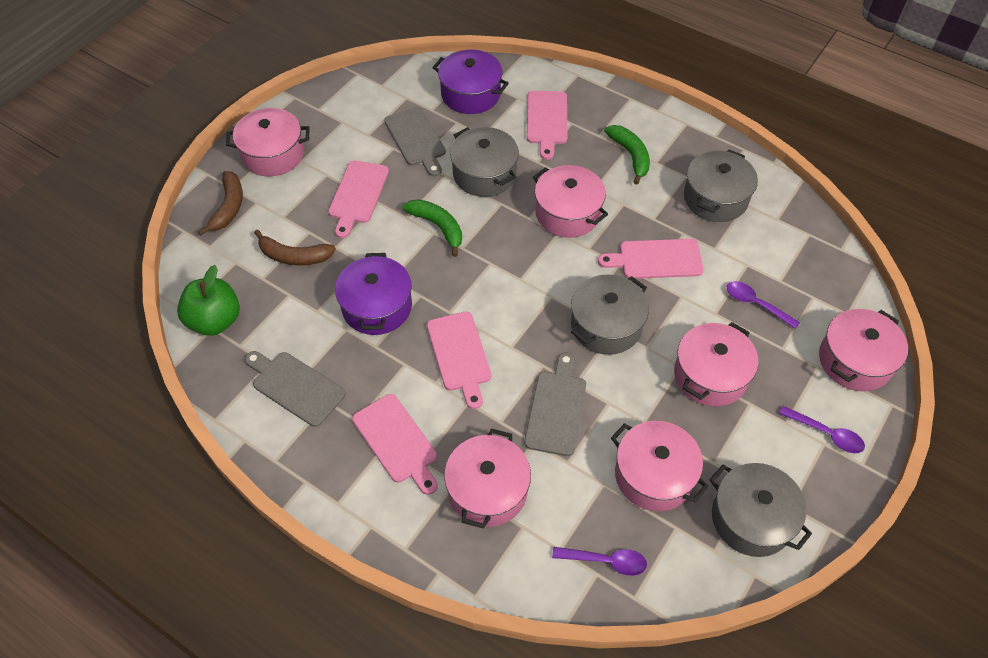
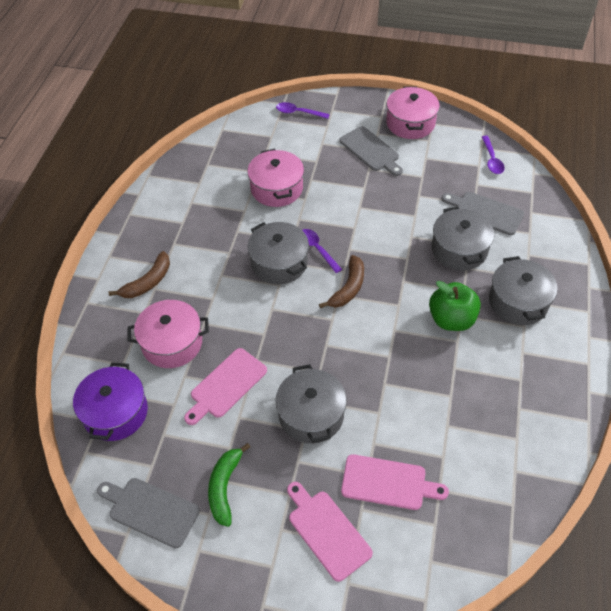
green banana: 2 -> 1
pink cutting board: 5 -> 3
pink pot: 6 -> 3
purple pot: 2 -> 1

